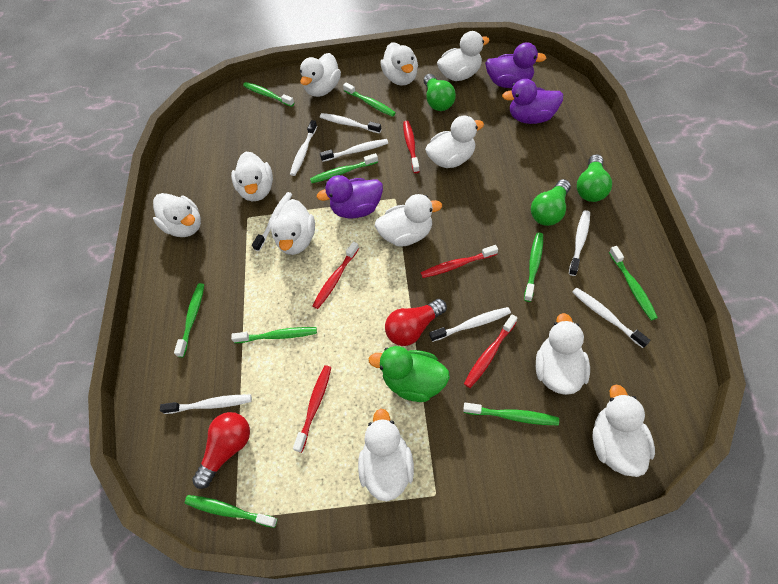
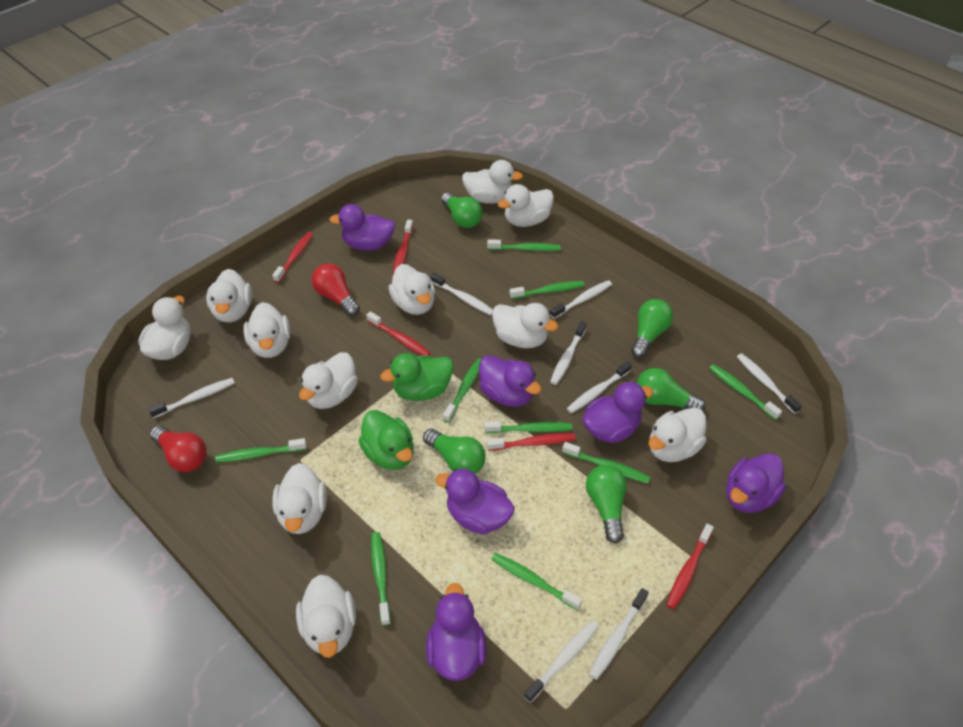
green duck: 1 -> 2
green light bulb: 3 -> 5
purple duck: 3 -> 6

